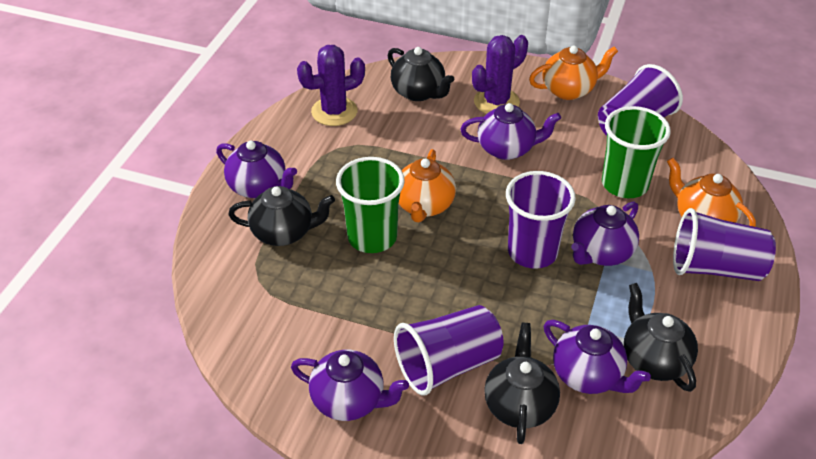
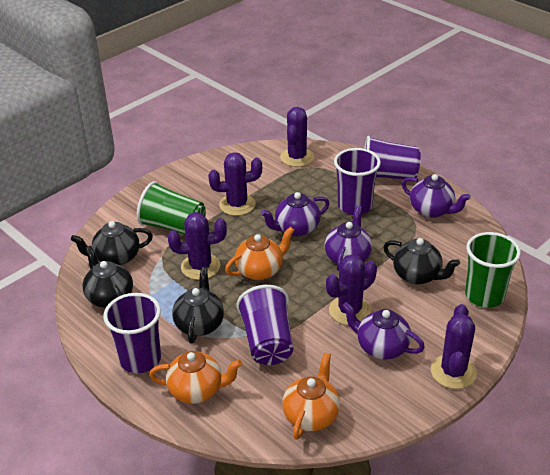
purple cactus: 2 -> 5
purple teapot: 5 -> 4

